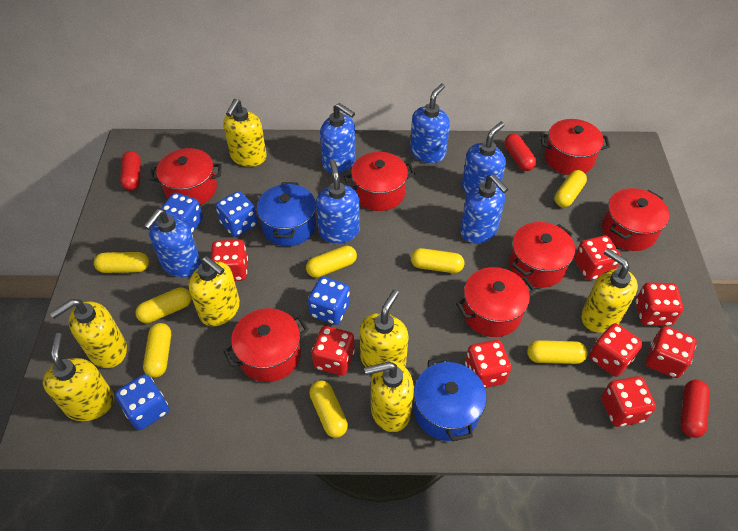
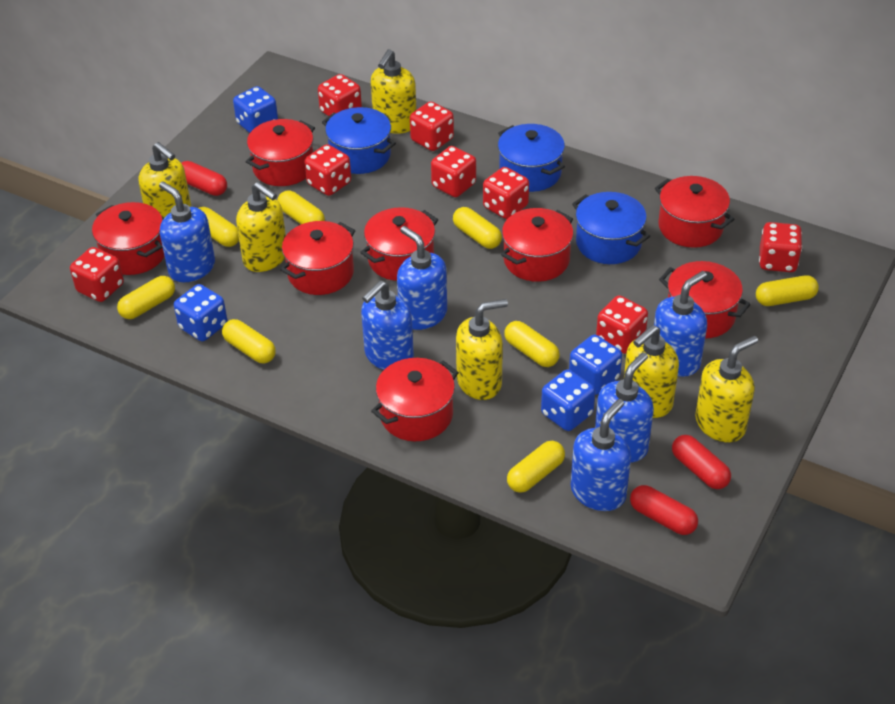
blue pot: 2 -> 3
red pot: 7 -> 8
yellow soap dispenser: 7 -> 6

